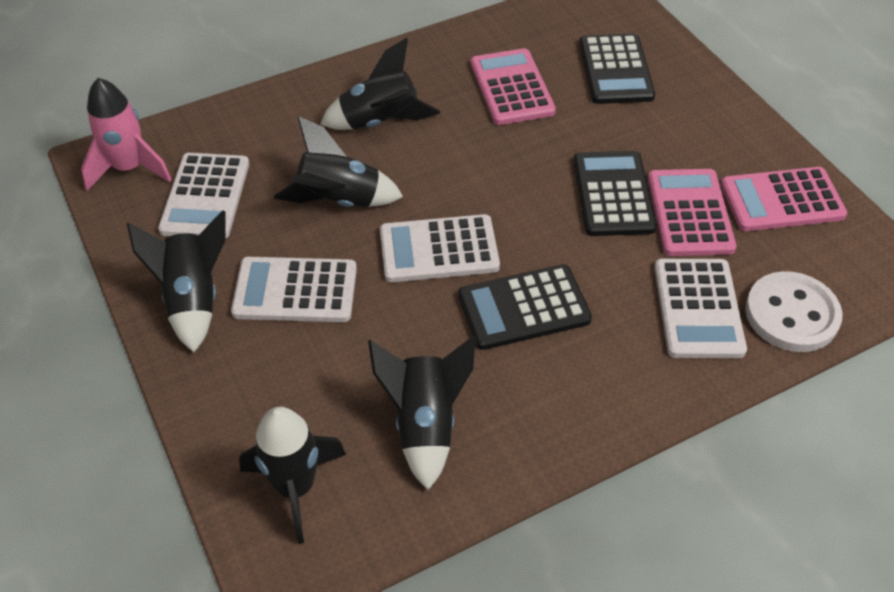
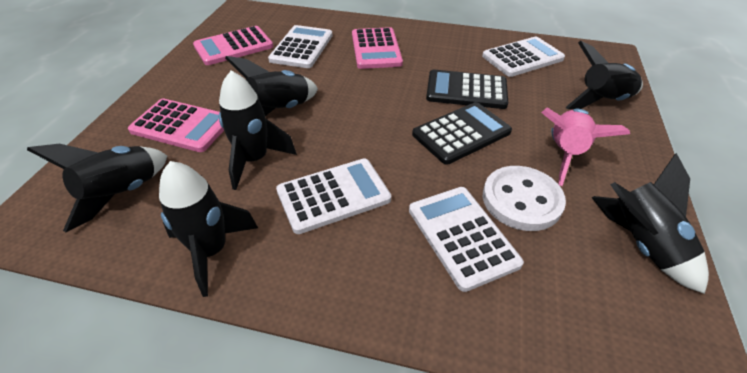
black calculator: 3 -> 2
black rocket: 5 -> 6

